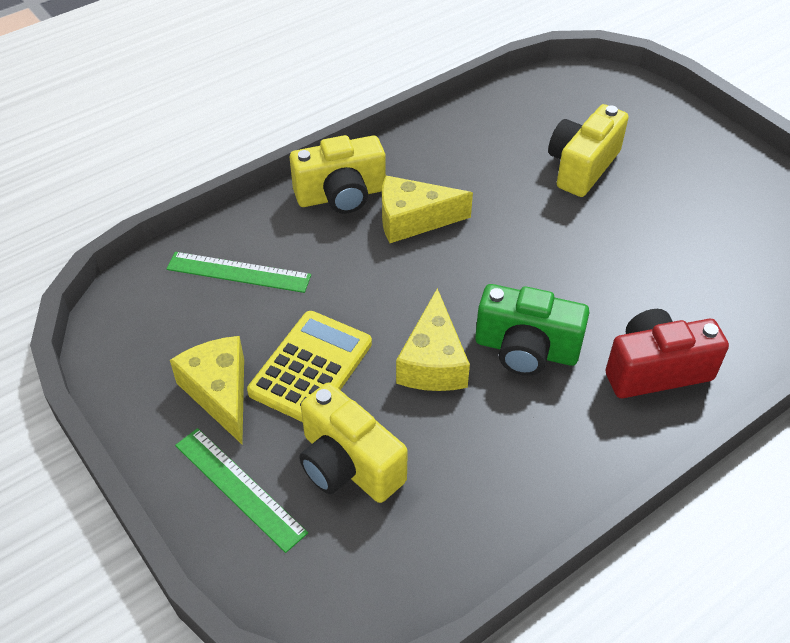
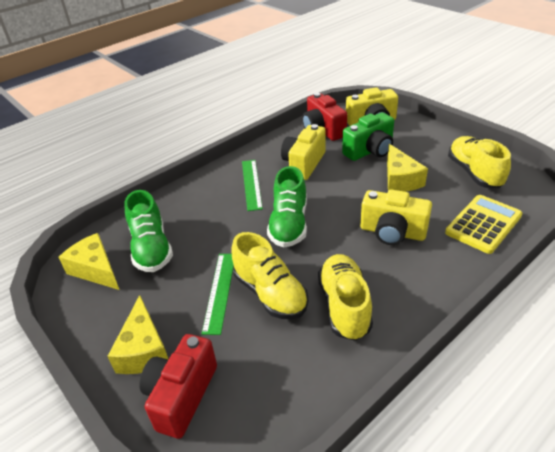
green shoe: 0 -> 2
red camera: 1 -> 2
yellow shoe: 0 -> 3

